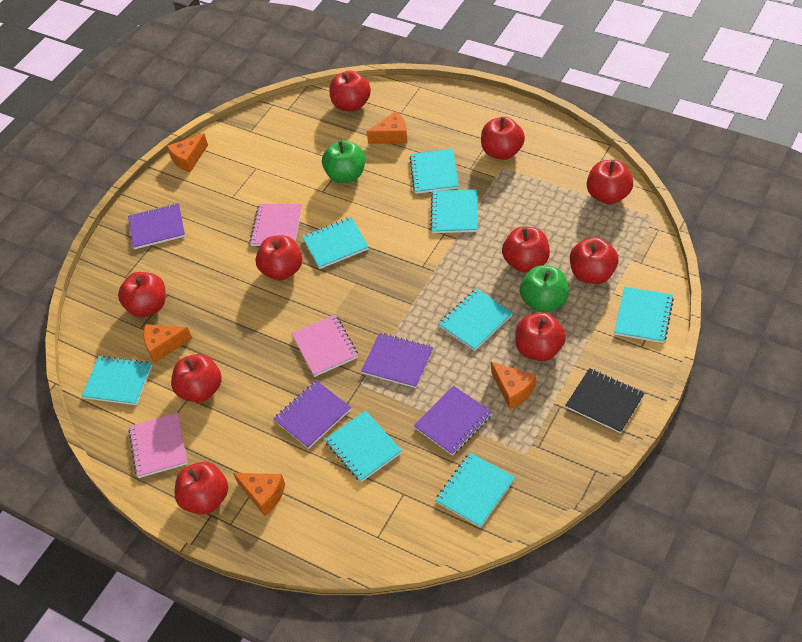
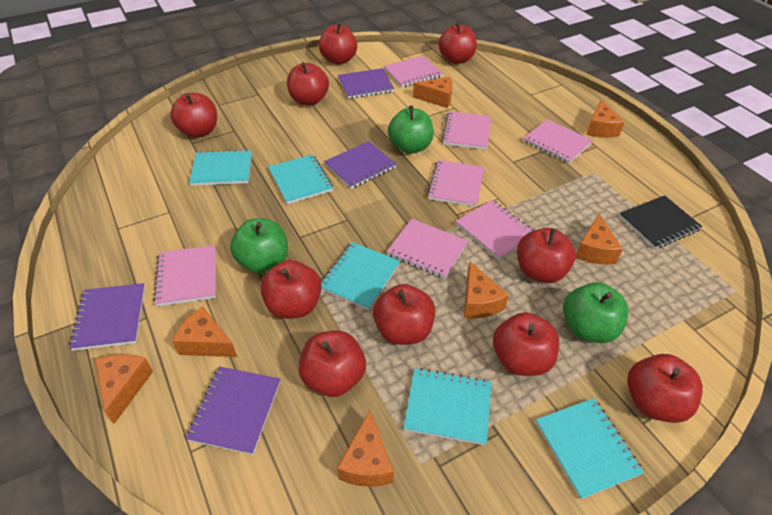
green apple: 2 -> 3
orange cheese: 5 -> 7
pink notebook: 3 -> 7
turquoise notebook: 8 -> 5

